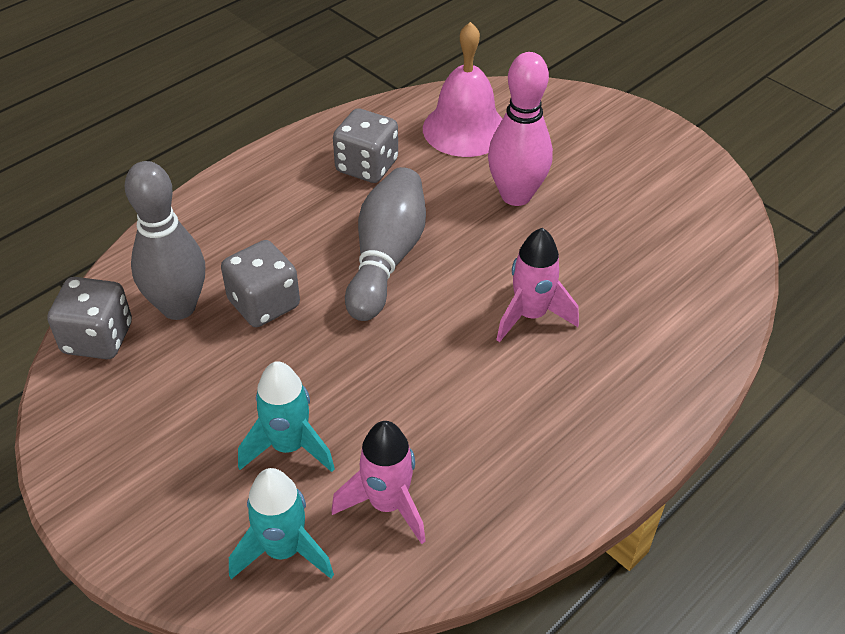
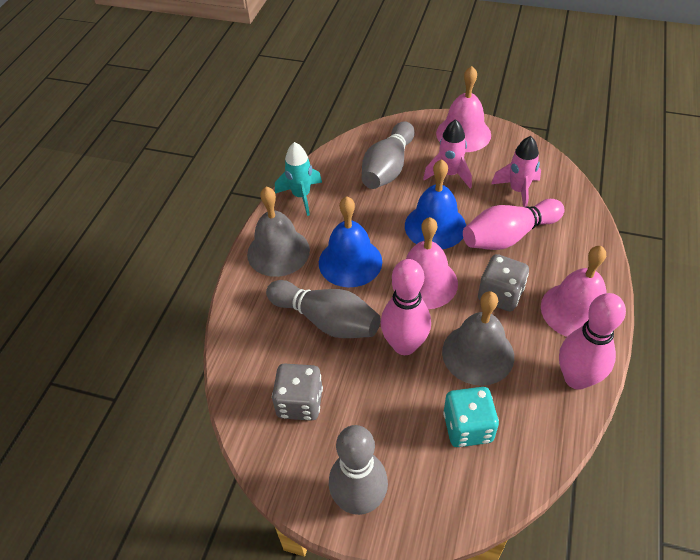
blue bell: 0 -> 2
grey bell: 0 -> 2
grey bowling pin: 2 -> 3
grey dice: 3 -> 2
pink bell: 1 -> 3
pink bowling pin: 1 -> 3
turquoise dice: 0 -> 1
turquoise rocket: 2 -> 1

